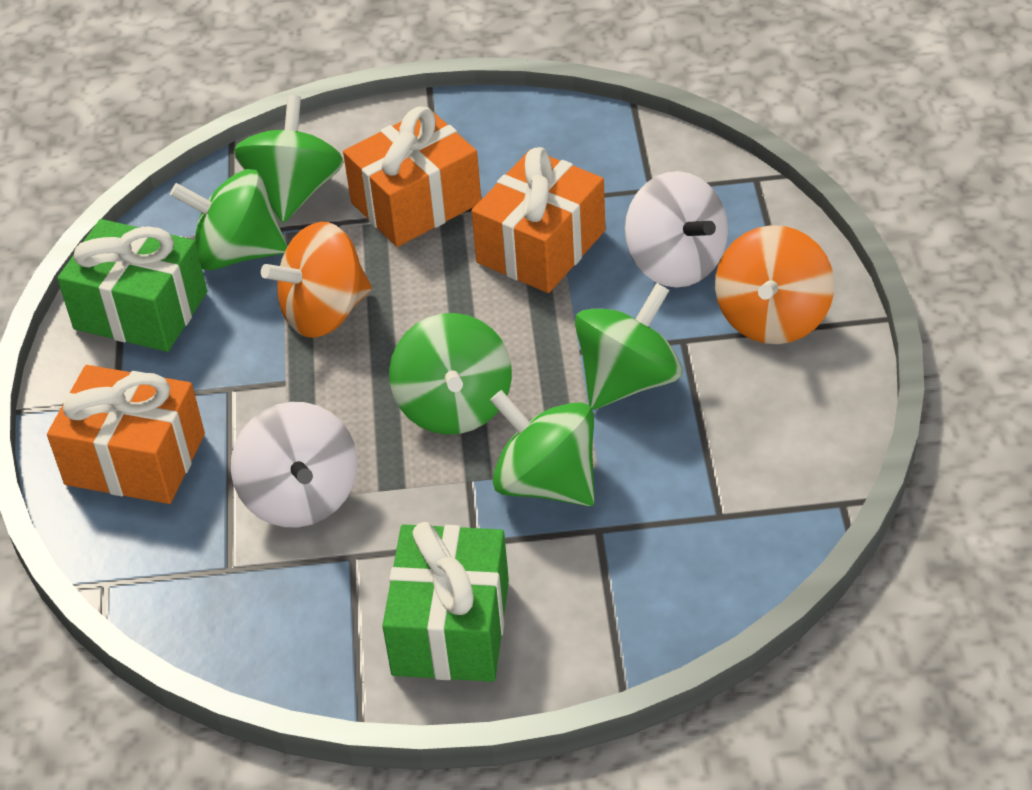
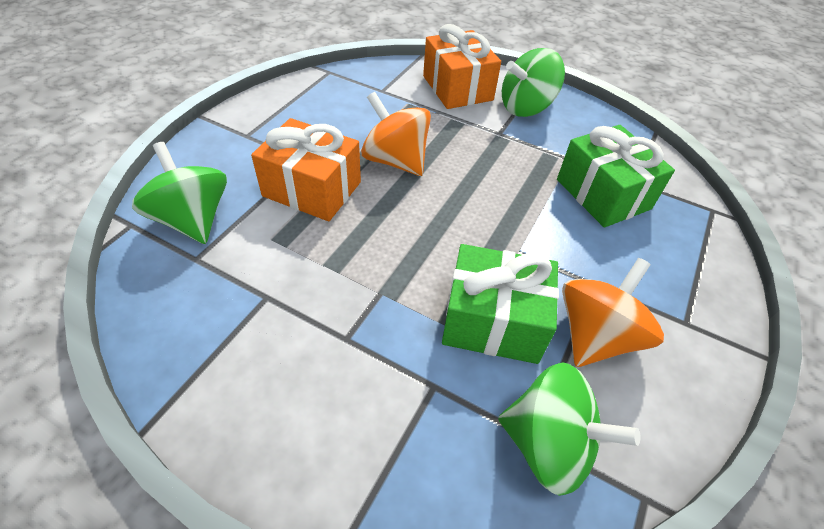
green spinning top: 5 -> 3
orange gift: 3 -> 2
white spinning top: 2 -> 0

